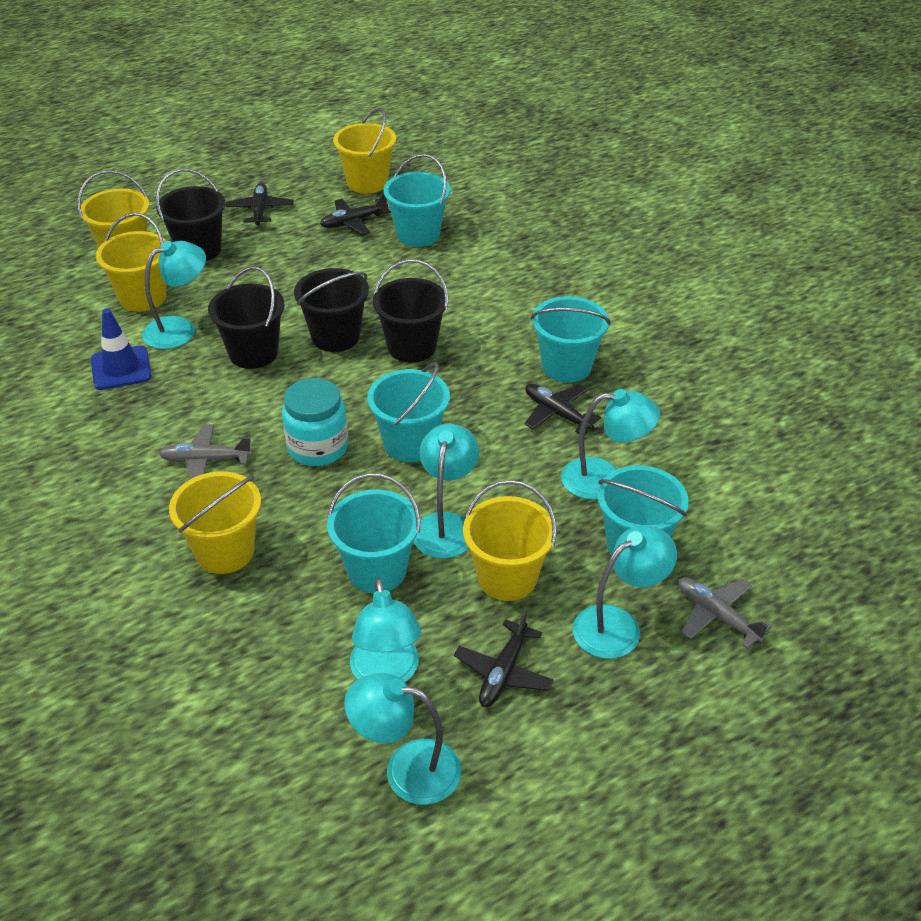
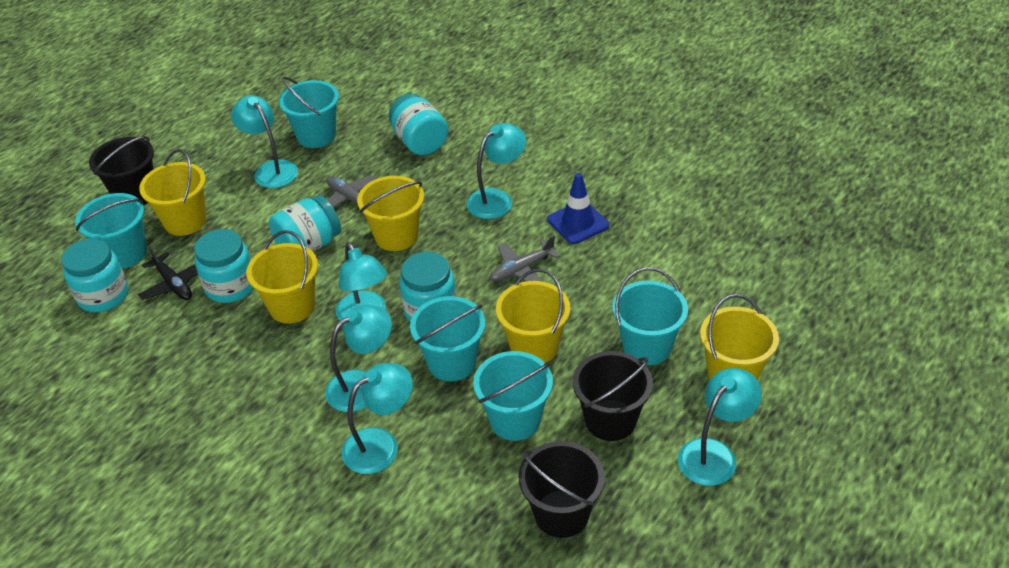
black bucket: 4 -> 3
black plane: 4 -> 1
turquoise jar: 1 -> 5

